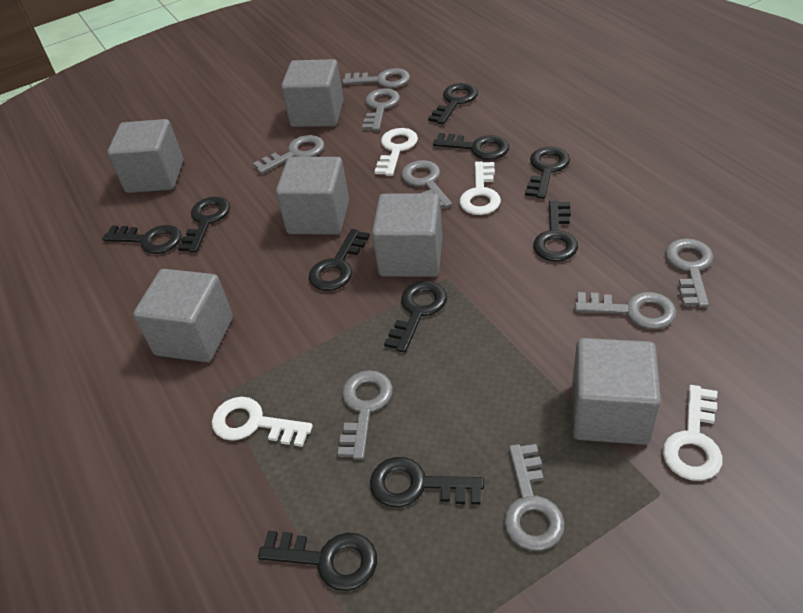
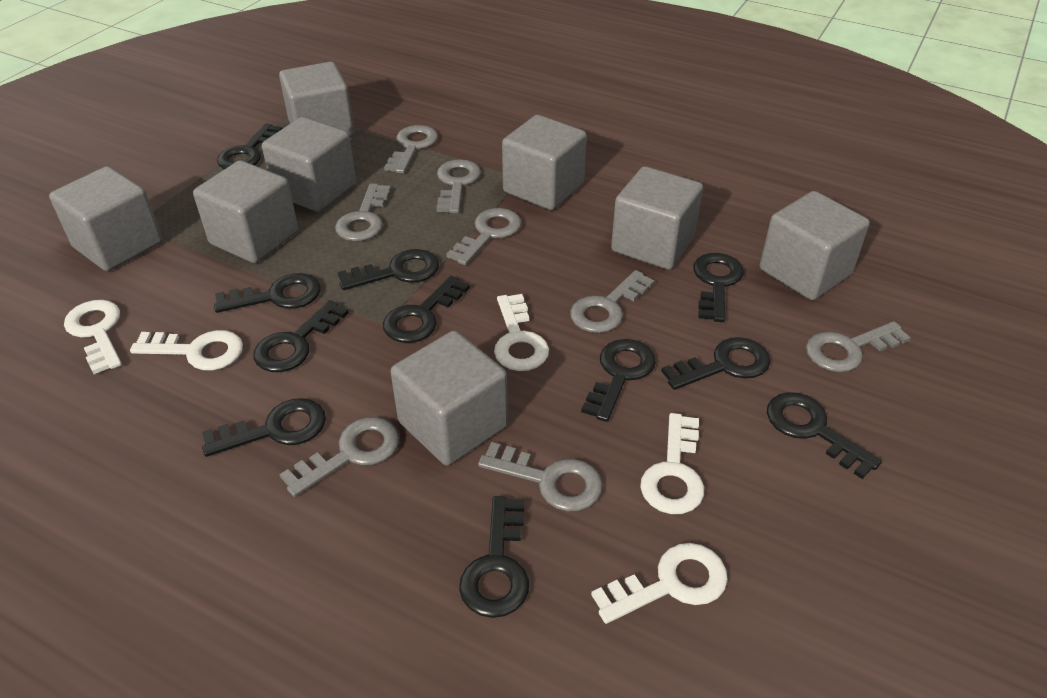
black key: 10 -> 11
grey cube: 6 -> 8
white key: 4 -> 5

